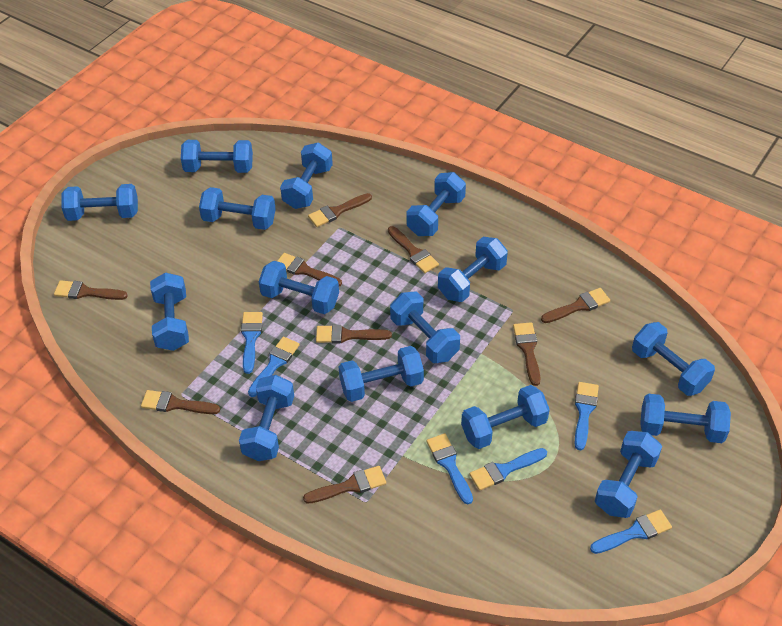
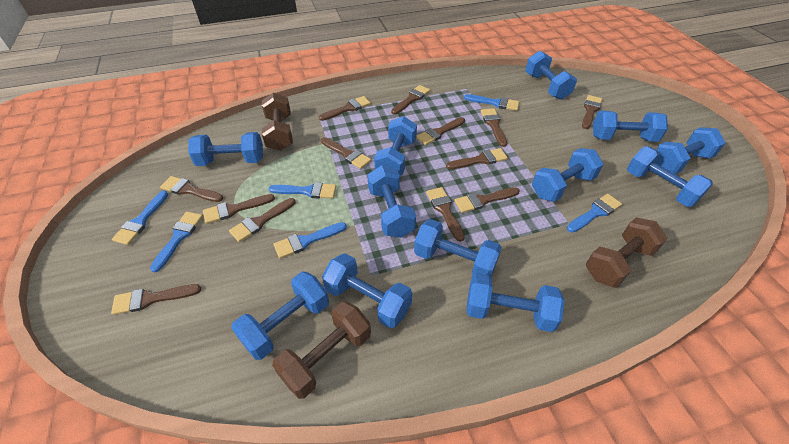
blue dumbbell: 15 -> 12
brown brush: 9 -> 13
brown dumbbell: 0 -> 3

